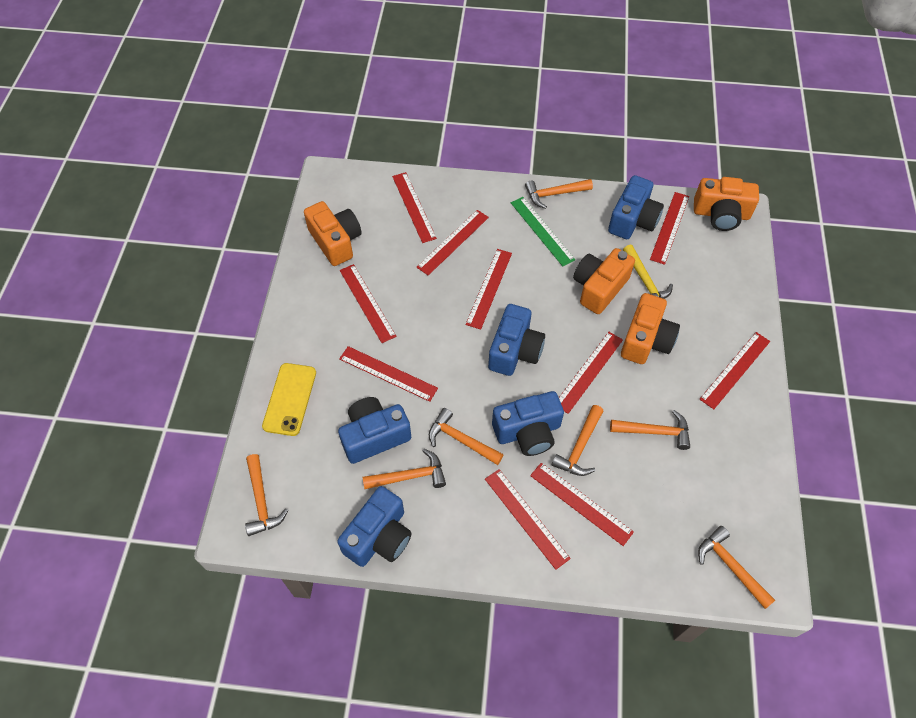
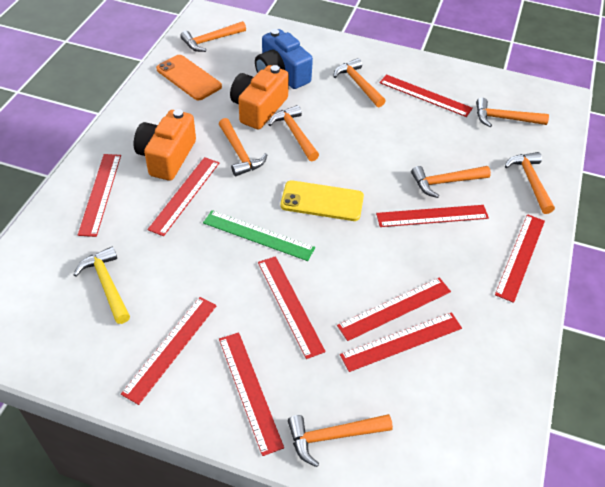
blue camera: 5 -> 1
orange camera: 4 -> 2
orange hammer: 7 -> 8
orange phone: 0 -> 1

